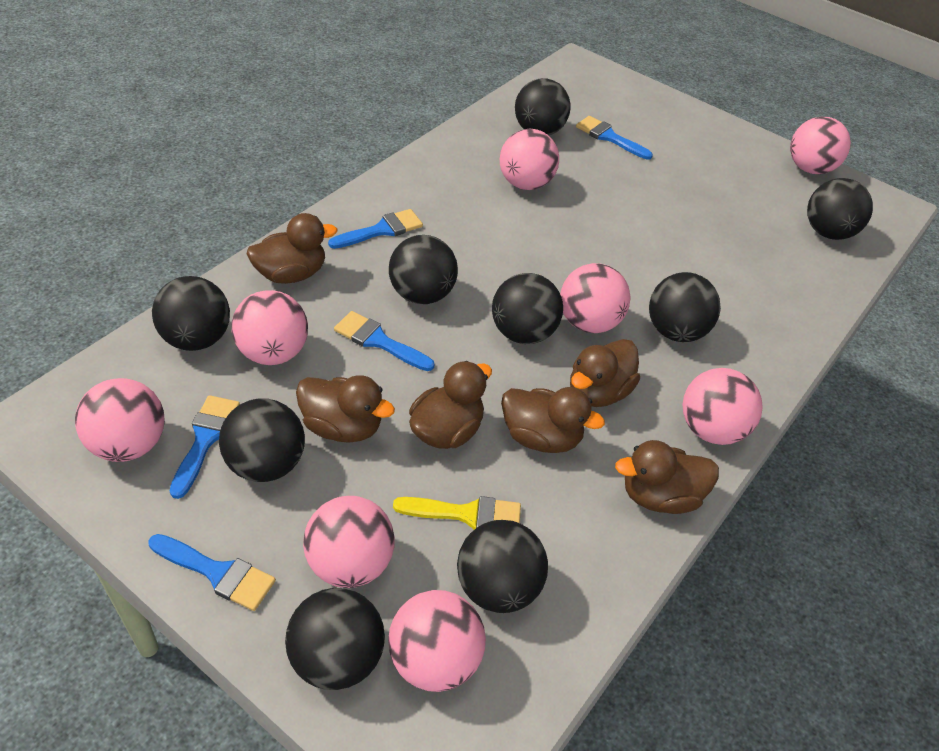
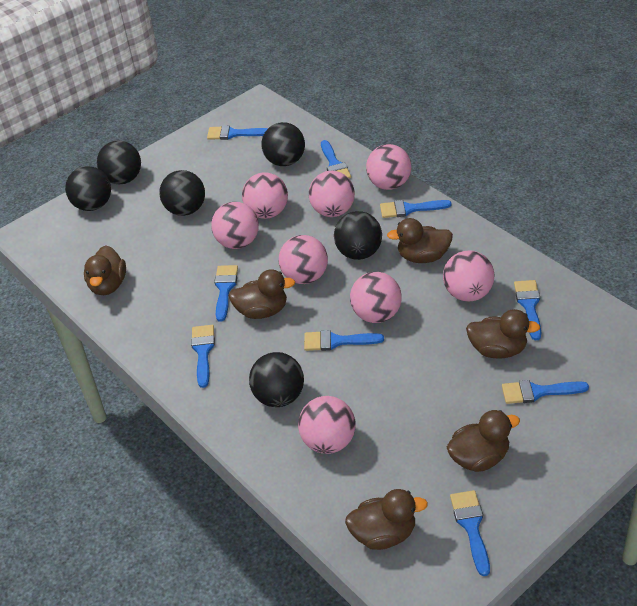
black ball: 9 -> 6
blue brush: 5 -> 9
yellow brush: 1 -> 0

